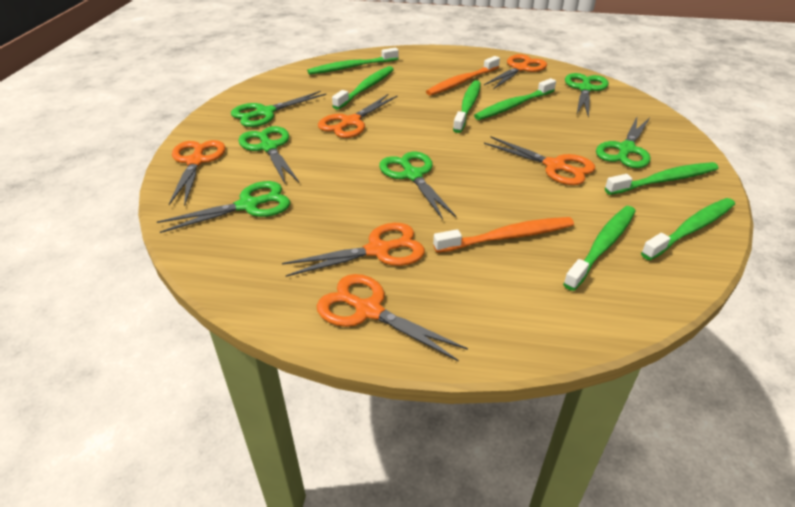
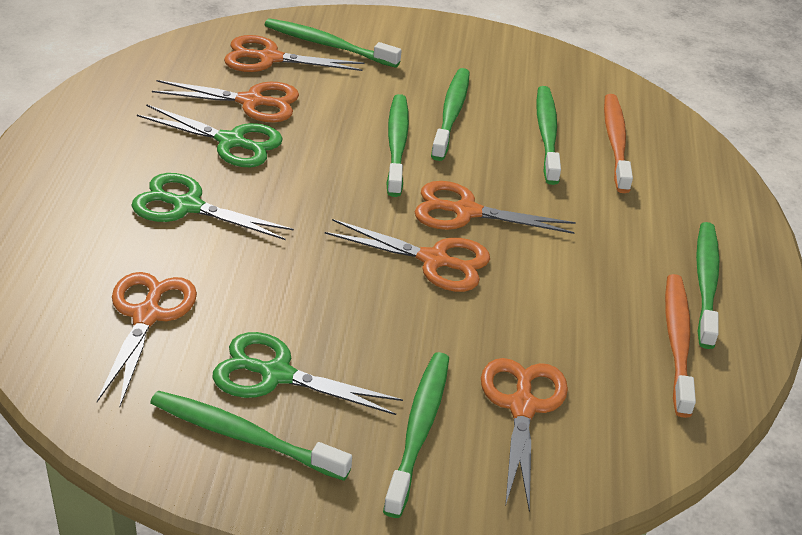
green scissors: 6 -> 3

